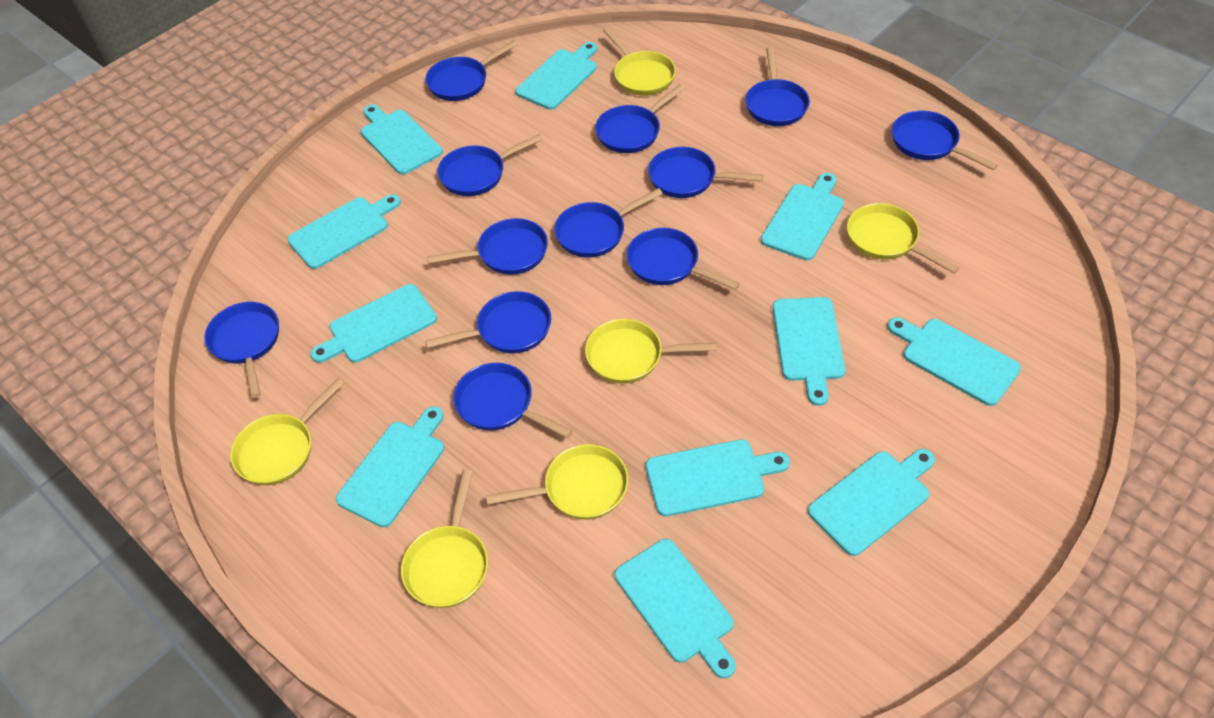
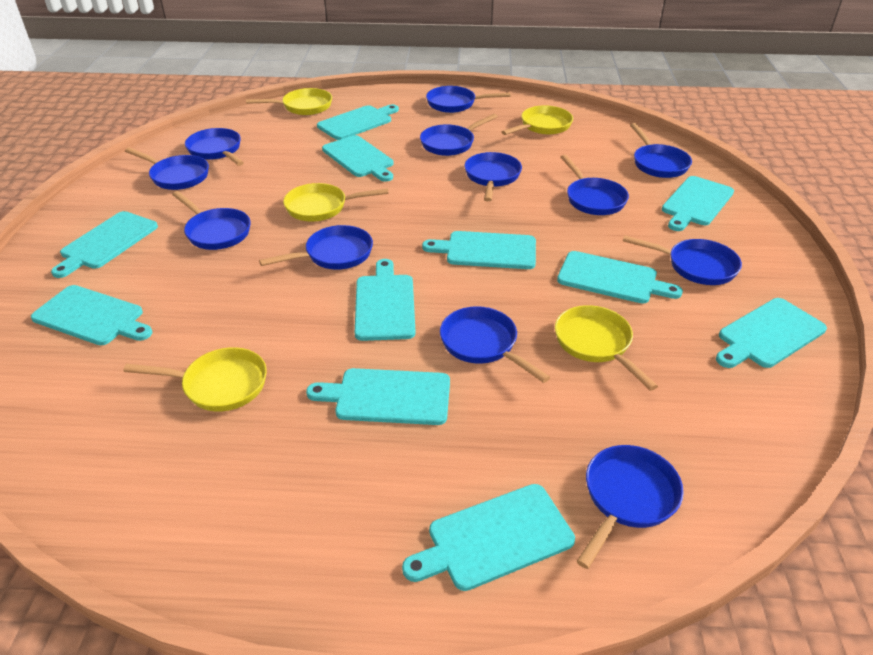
yellow pan: 6 -> 5

